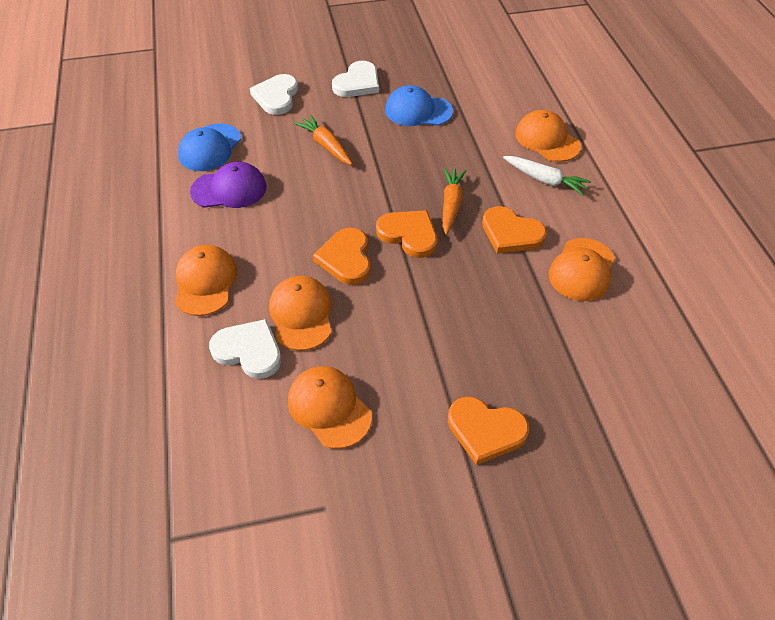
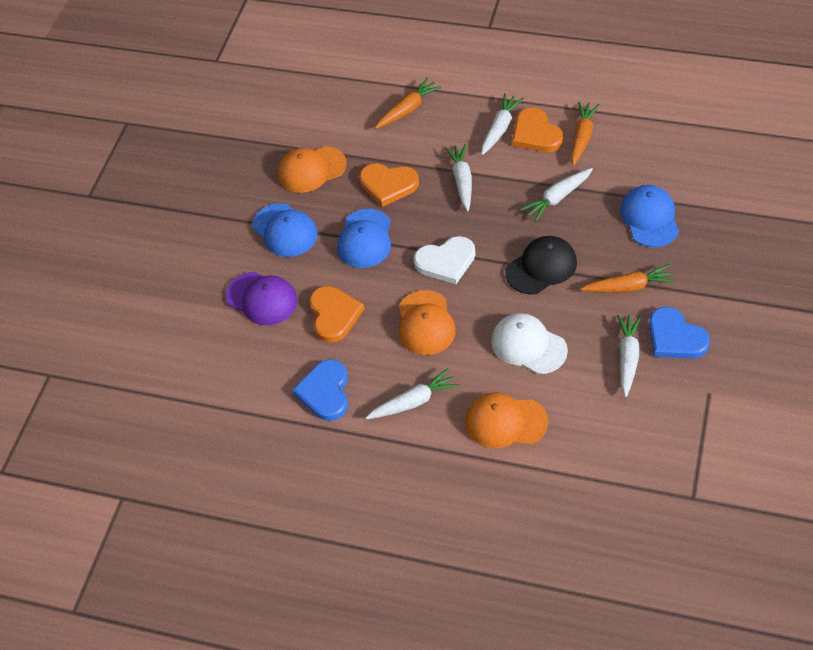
black cap: 0 -> 1
blue cap: 2 -> 3
blue heart: 0 -> 2
orange cap: 5 -> 3
orange carrot: 2 -> 3
orange heart: 4 -> 3
white cap: 0 -> 1
white carrot: 1 -> 5
white heart: 3 -> 1

